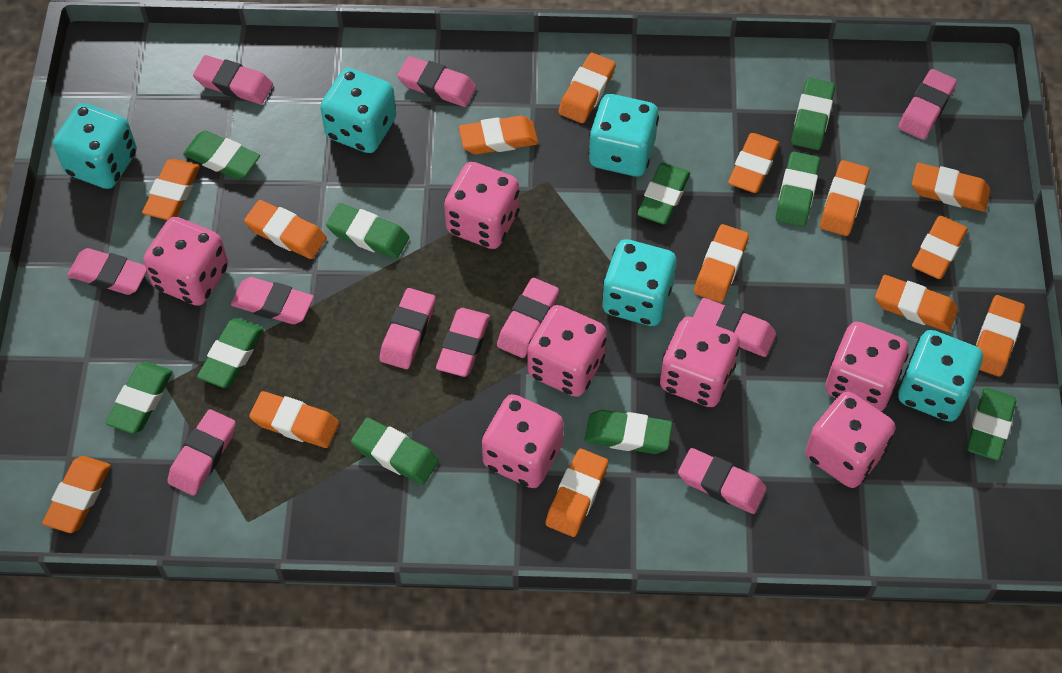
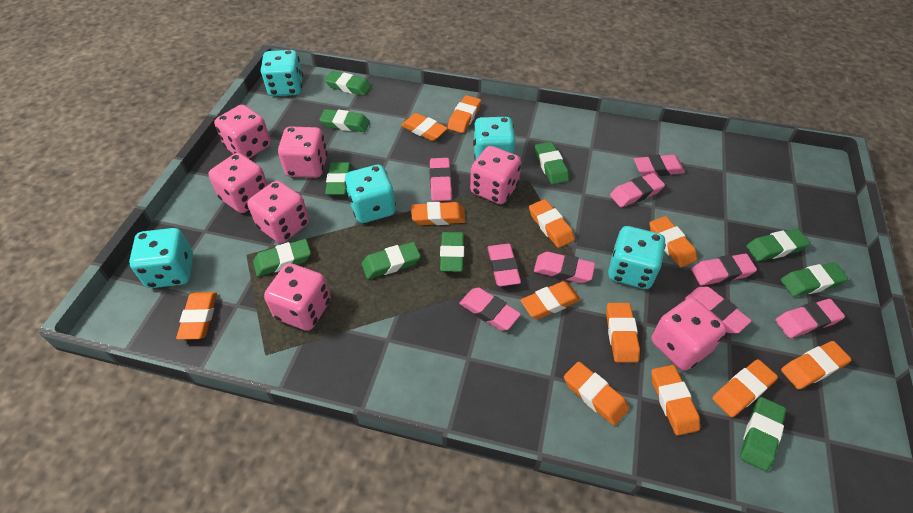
orange eraser: 14 -> 12
pink eraser: 11 -> 9

